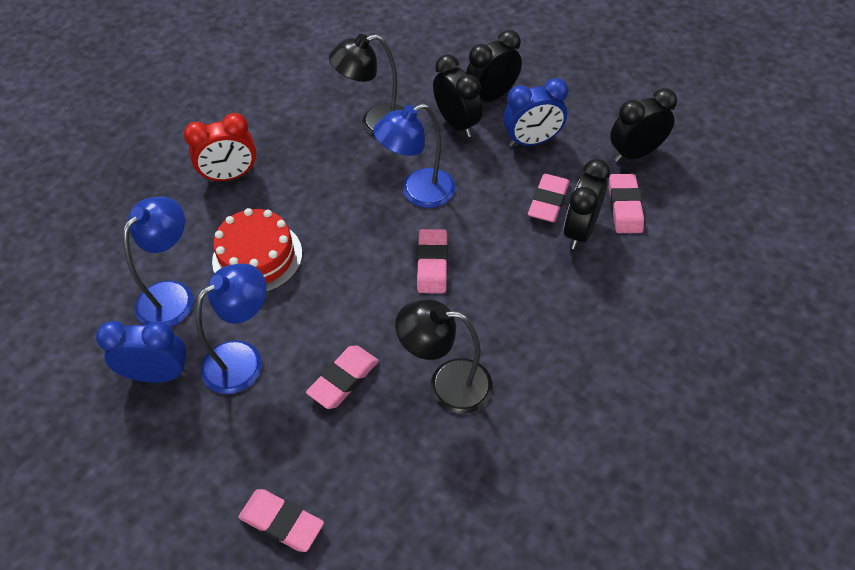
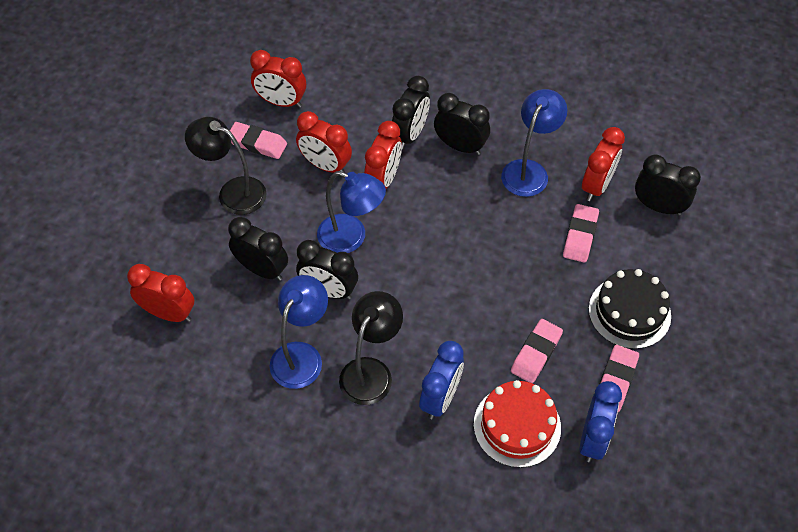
black cake: 0 -> 1
black clock: 4 -> 5
pink eraser: 5 -> 4
red clock: 1 -> 5

